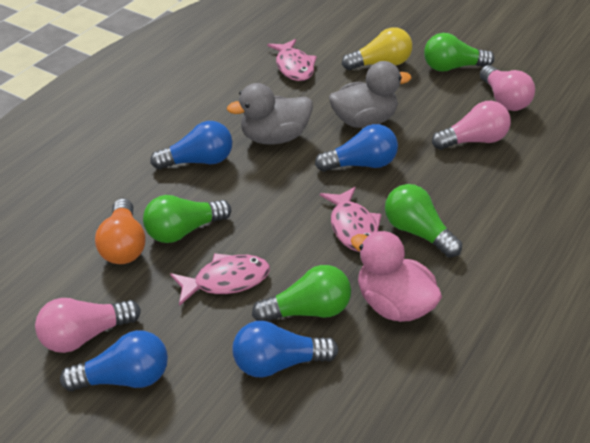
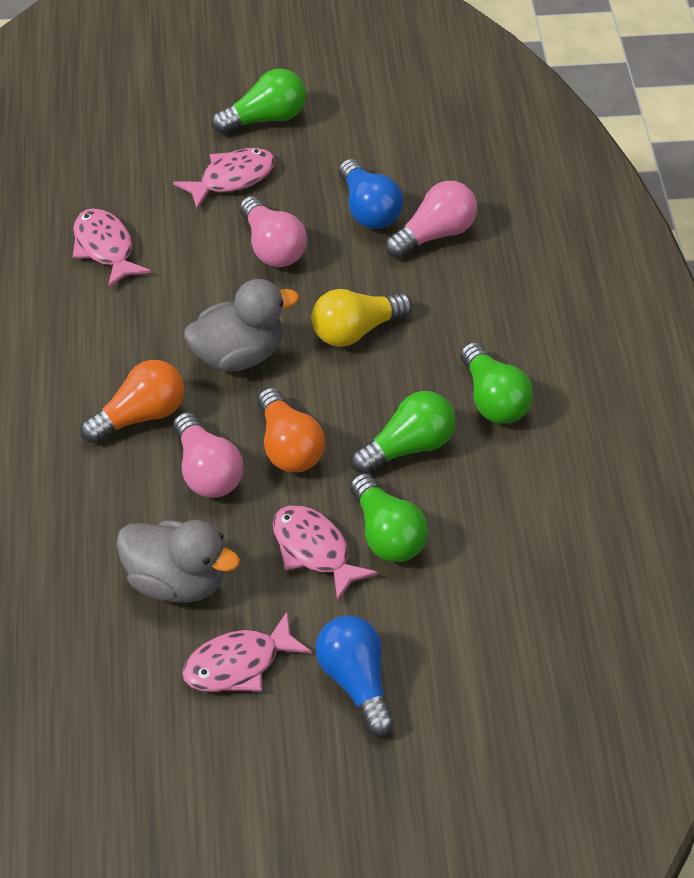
blue light bulb: 4 -> 2
orange light bulb: 1 -> 2
pink duck: 1 -> 0
pink fish: 3 -> 4

